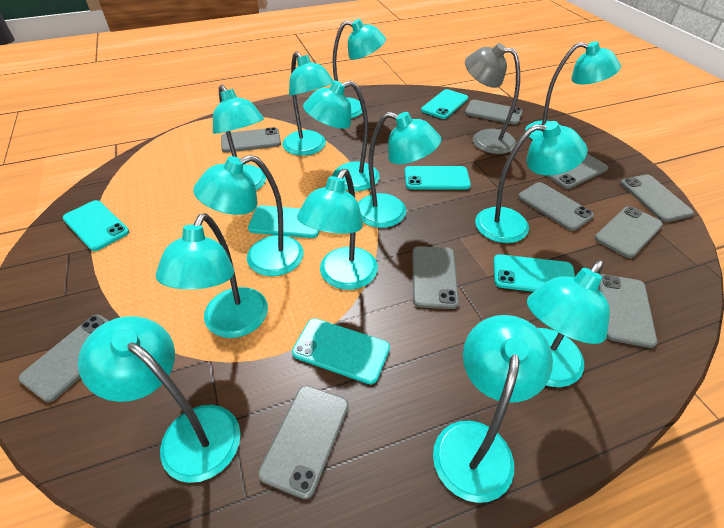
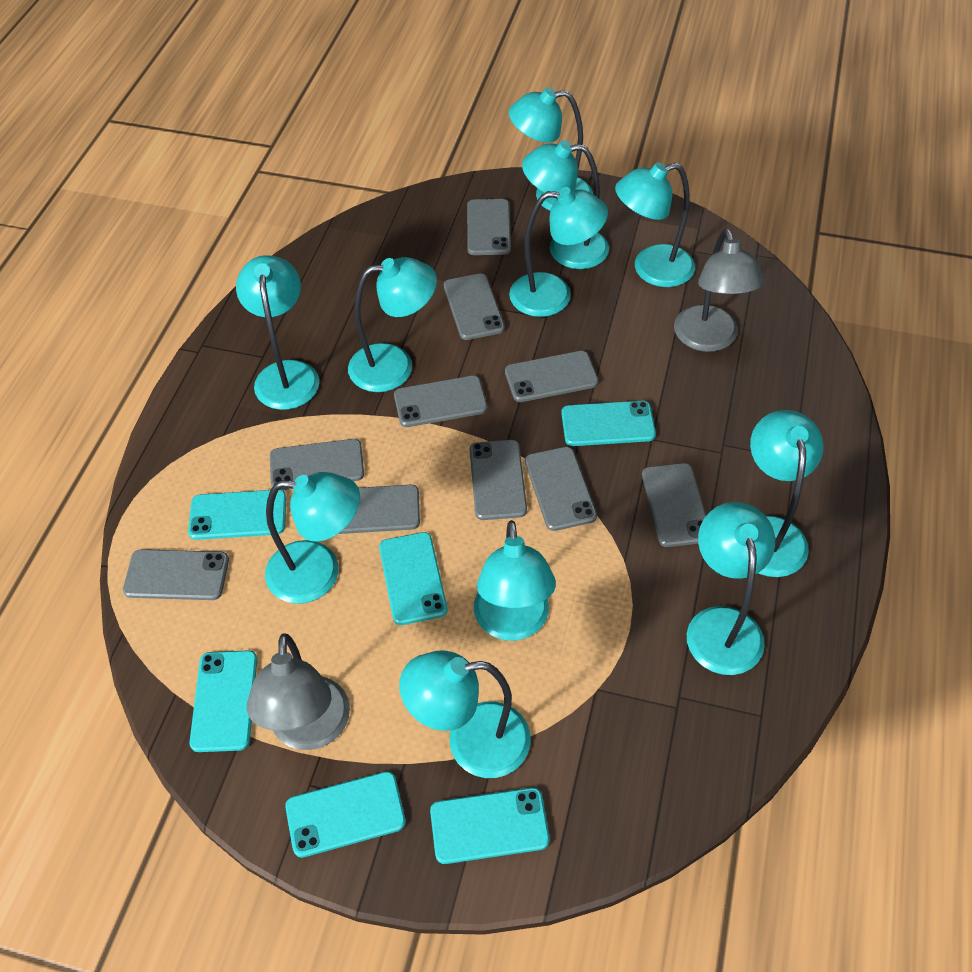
grey lamp: 1 -> 2
turquoise lamp: 13 -> 11

